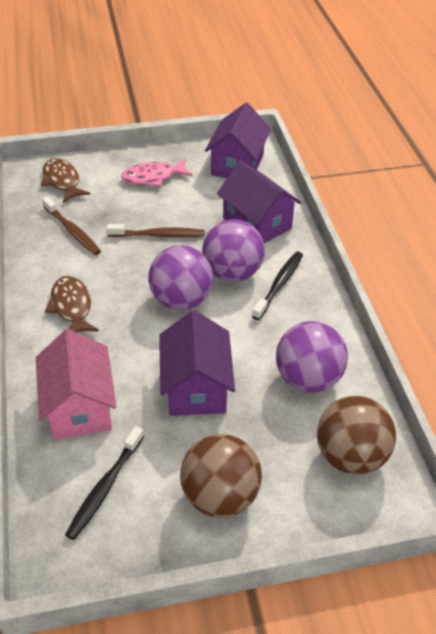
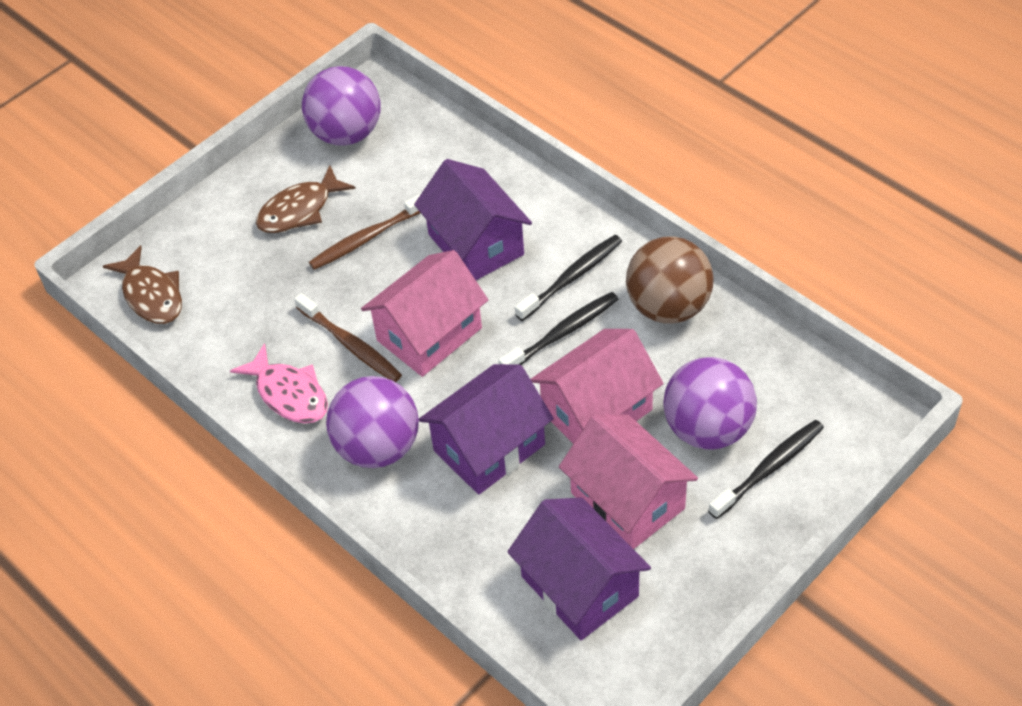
black toothbrush: 2 -> 3
brown ball: 2 -> 1
pink house: 1 -> 3

